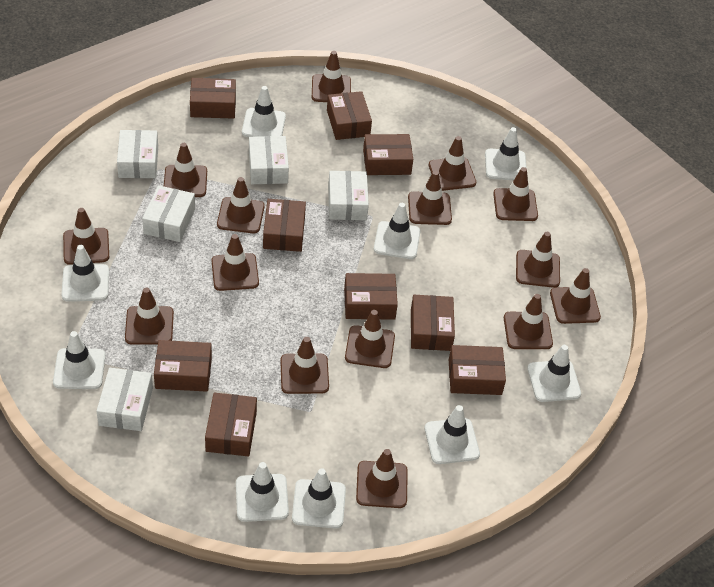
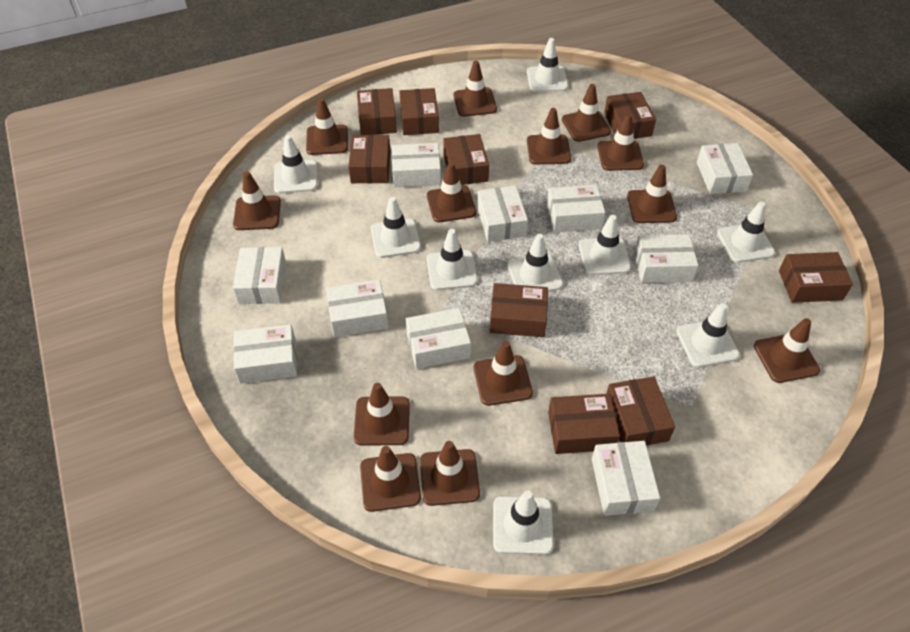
brown traffic cone: 15 -> 13
white box: 5 -> 10

